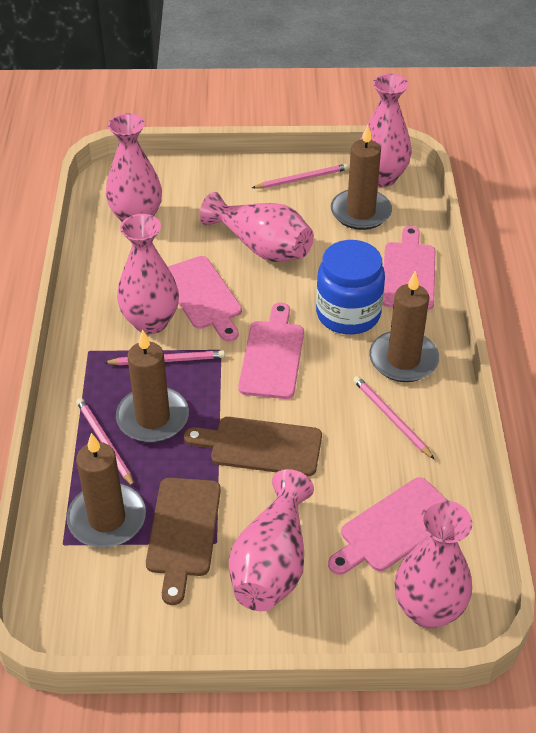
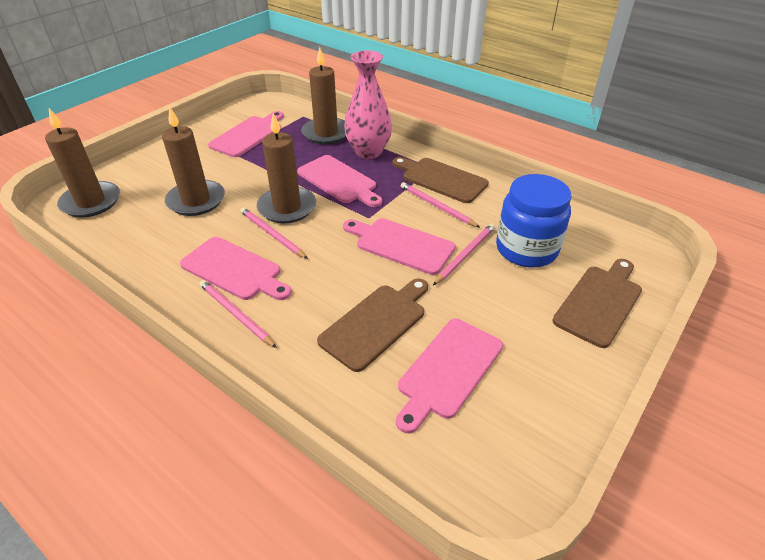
brown cutting board: 2 -> 3
pink cutting board: 4 -> 5
pink vase: 6 -> 1

